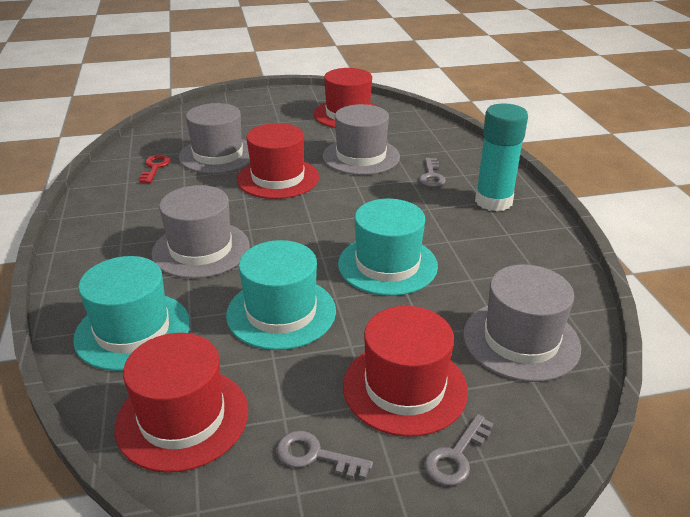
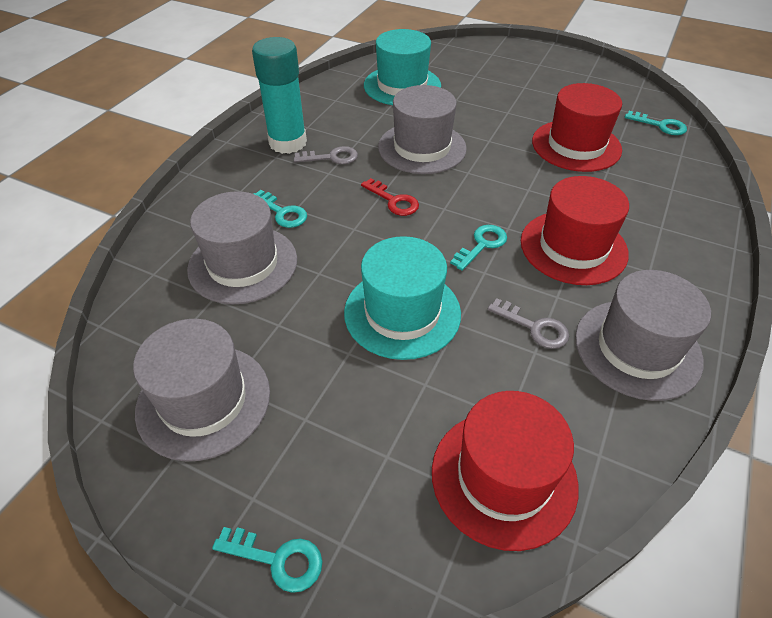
grey key: 3 -> 2
red hat: 4 -> 3
turquoise hat: 3 -> 2
turquoise key: 0 -> 4

